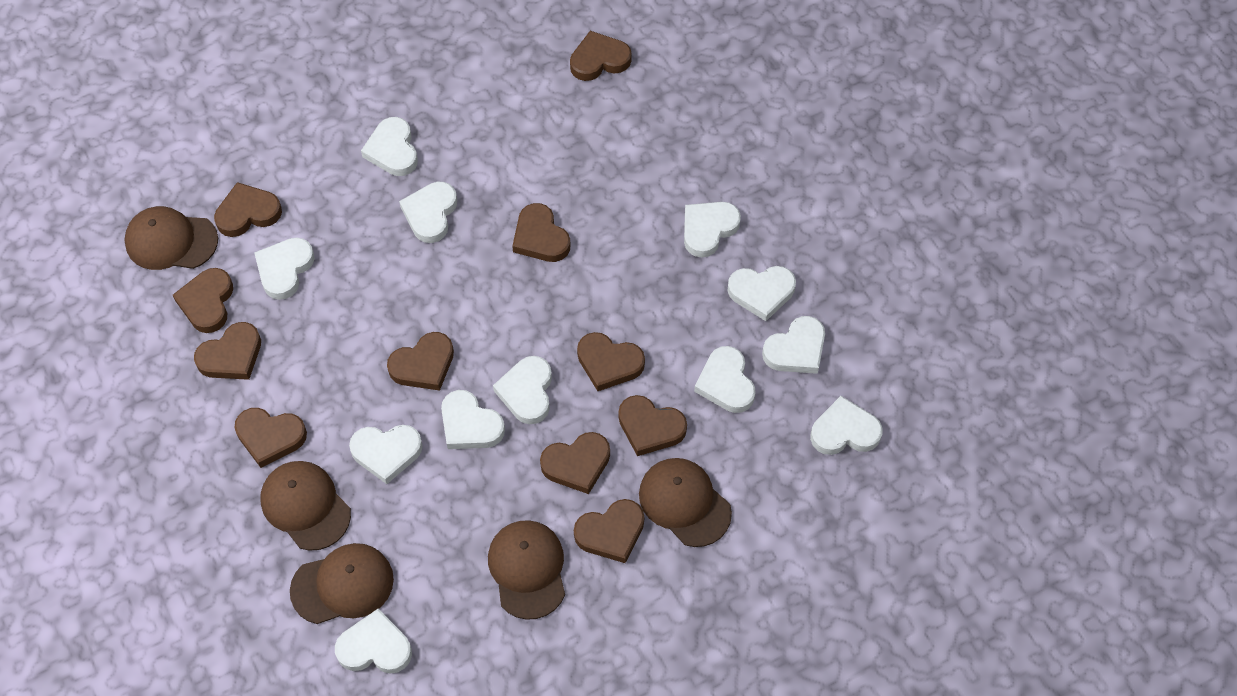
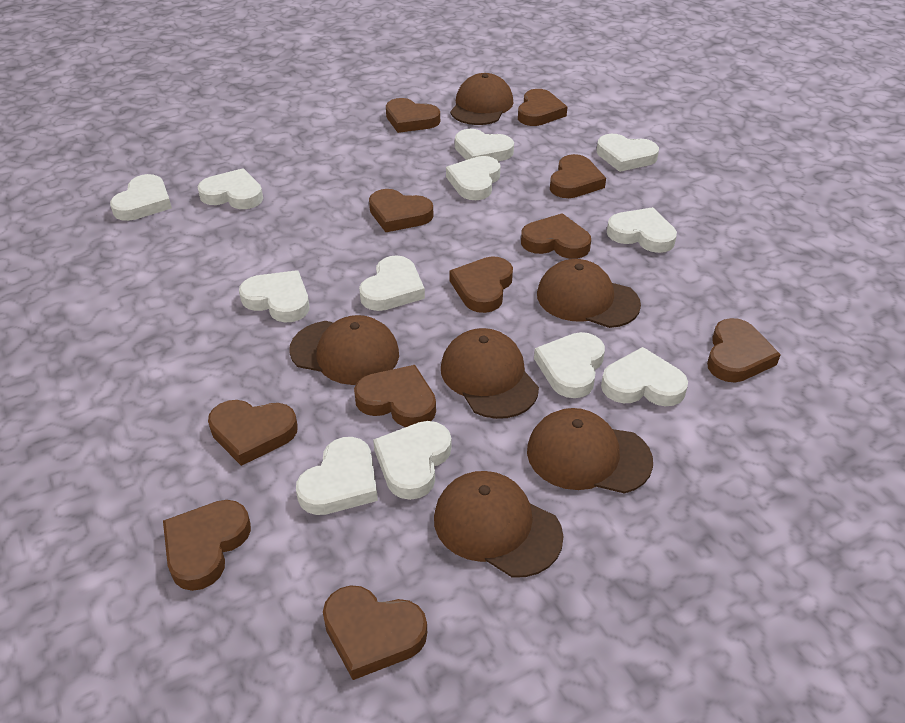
brown cap: 5 -> 6

